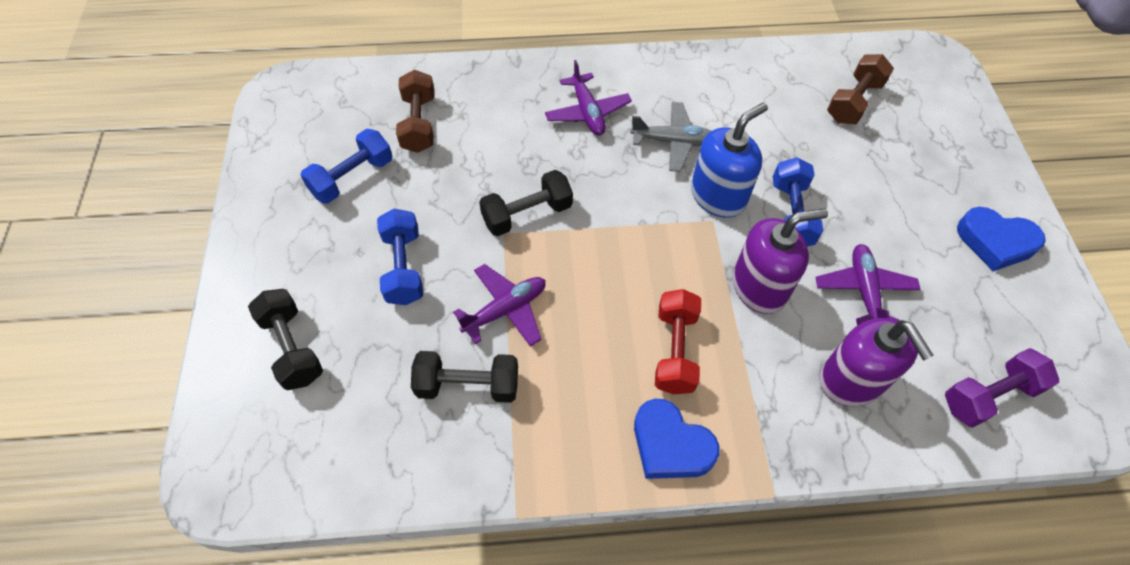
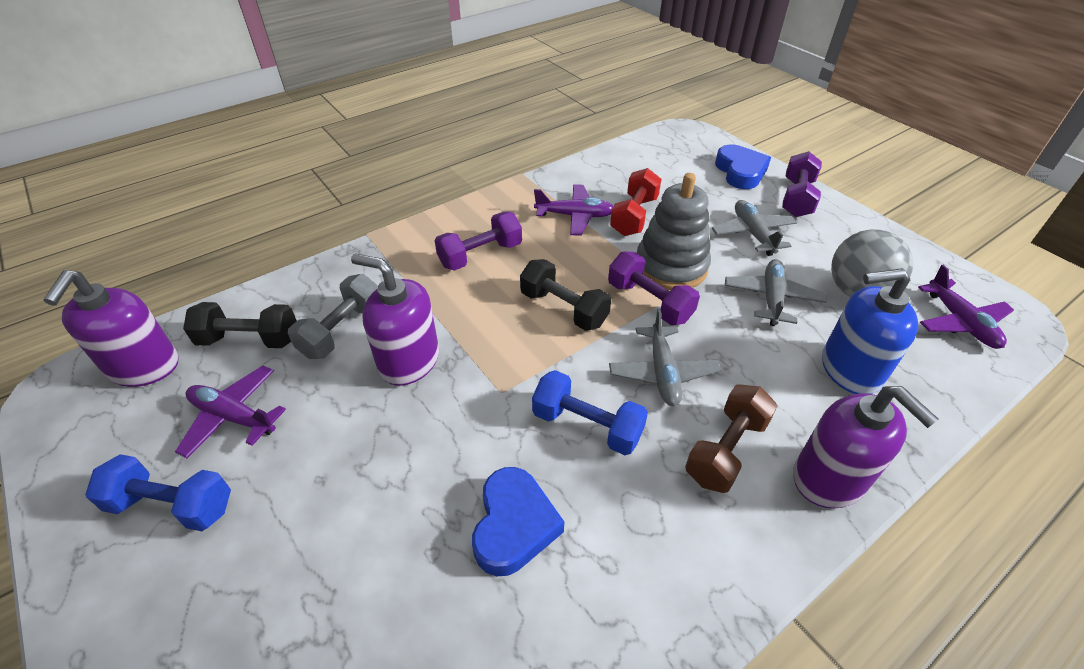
black dumbbell: 3 -> 2
blue dumbbell: 3 -> 2
brown dumbbell: 2 -> 1
grey ball: 0 -> 1
grey dumbbell: 0 -> 1
grey plane: 1 -> 3
grey stacking toy: 0 -> 1
purple dumbbell: 1 -> 3
purple soap dispenser: 2 -> 3

